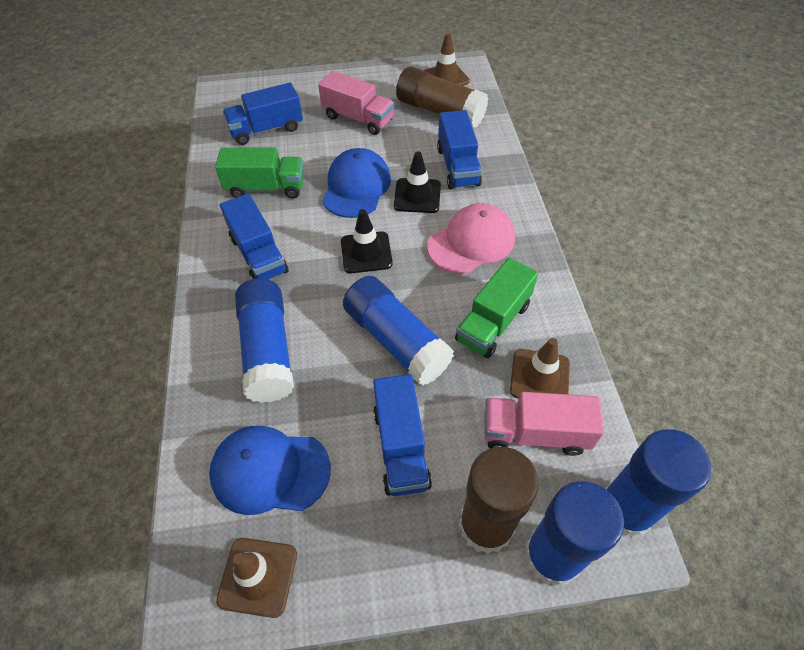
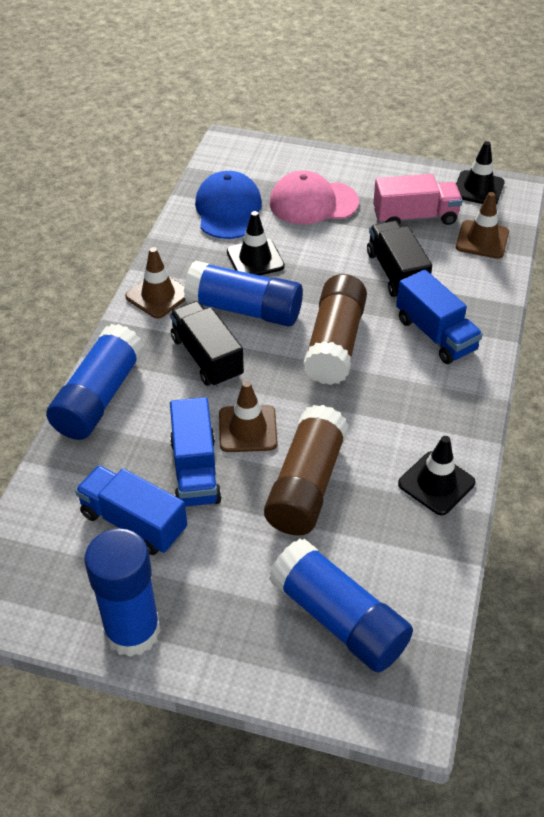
black traffic cone: 2 -> 3
black truck: 0 -> 2
blue cap: 2 -> 1
blue truck: 4 -> 3
green truck: 2 -> 0
pink truck: 2 -> 1

